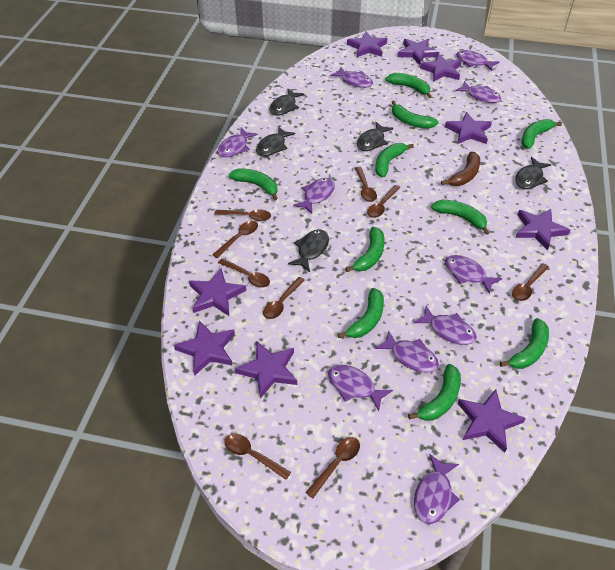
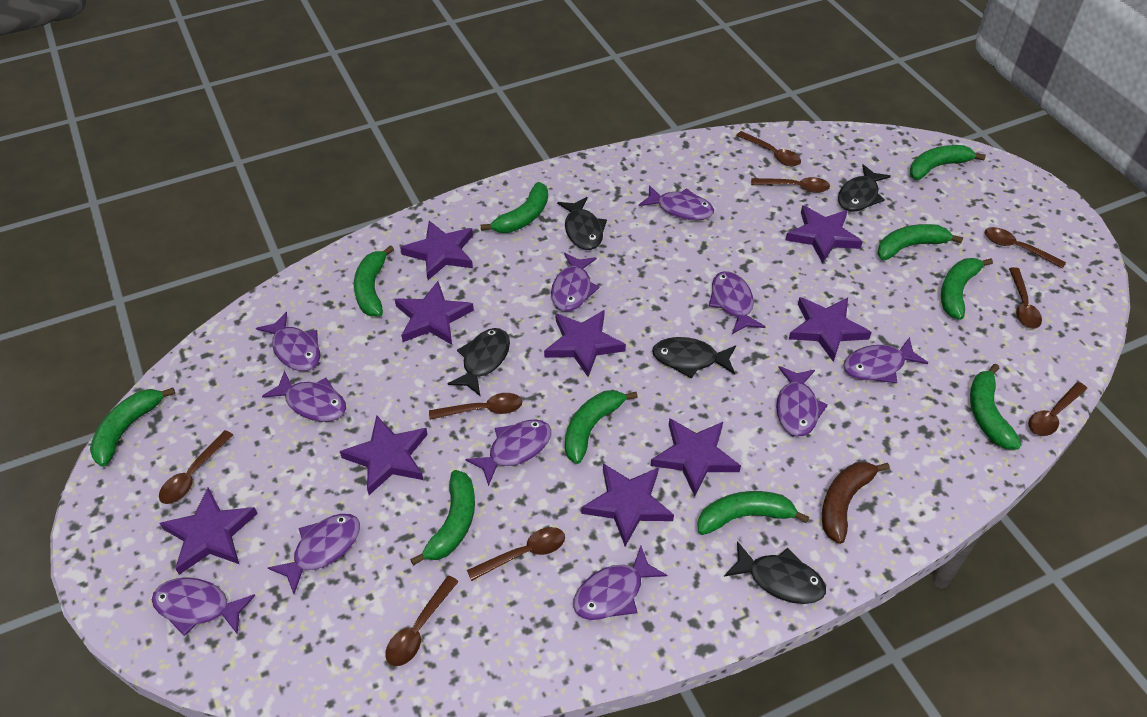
purple fish: 10 -> 11

